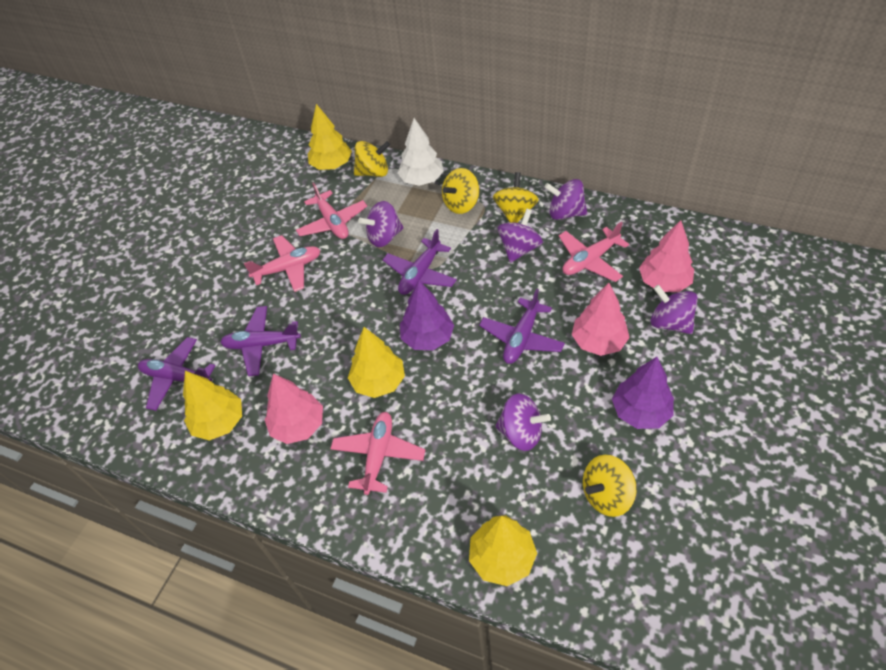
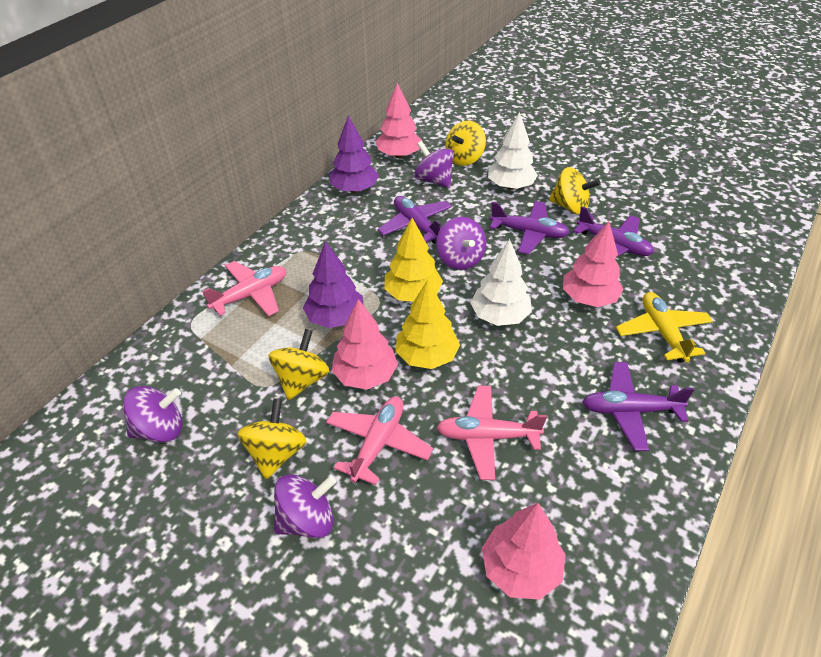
pink plane: 4 -> 3
pink tree: 3 -> 4
purple spinning top: 5 -> 4
white tree: 1 -> 2
yellow plane: 0 -> 1
yellow tree: 4 -> 2

